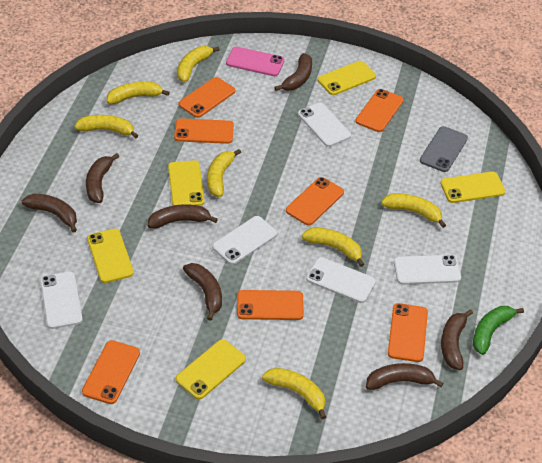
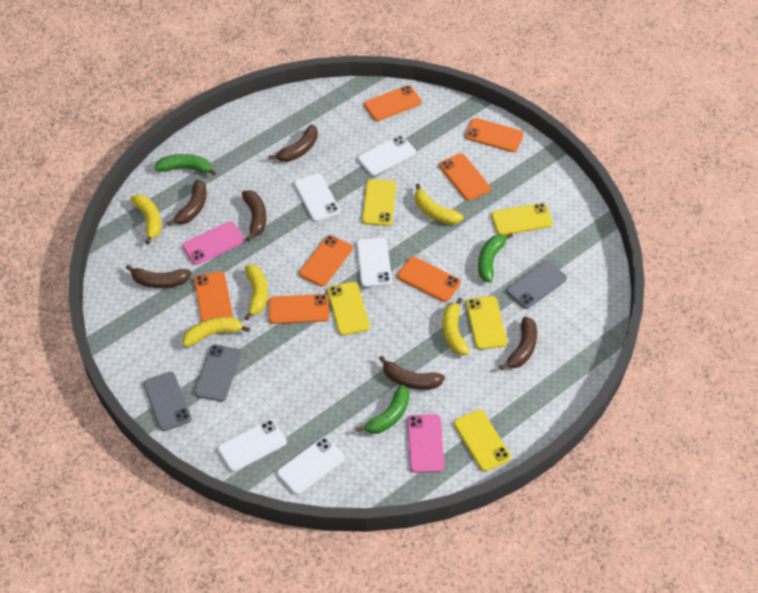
brown banana: 7 -> 6
green banana: 1 -> 3
grey phone: 1 -> 3
pink phone: 1 -> 2
yellow banana: 7 -> 5

